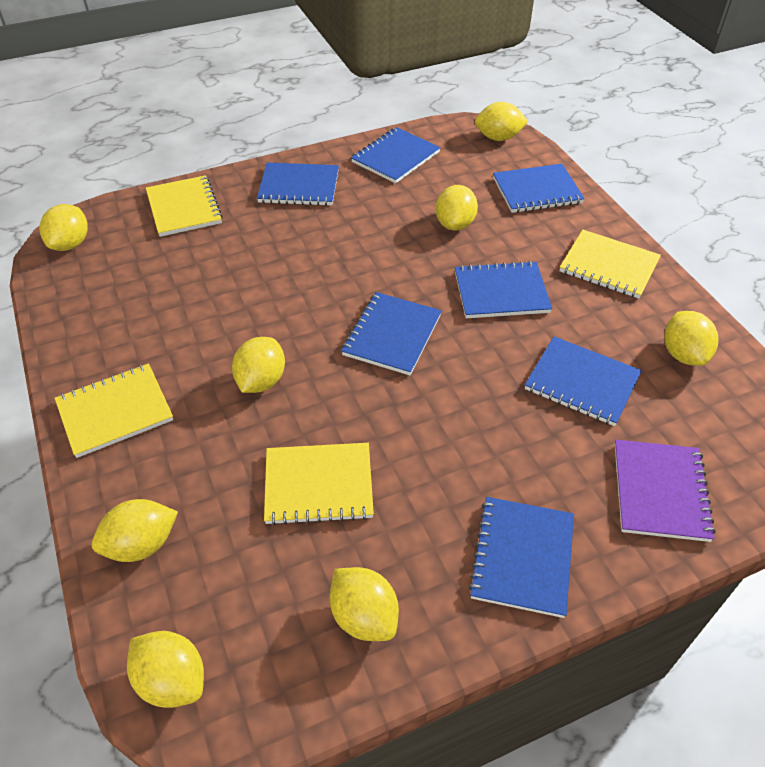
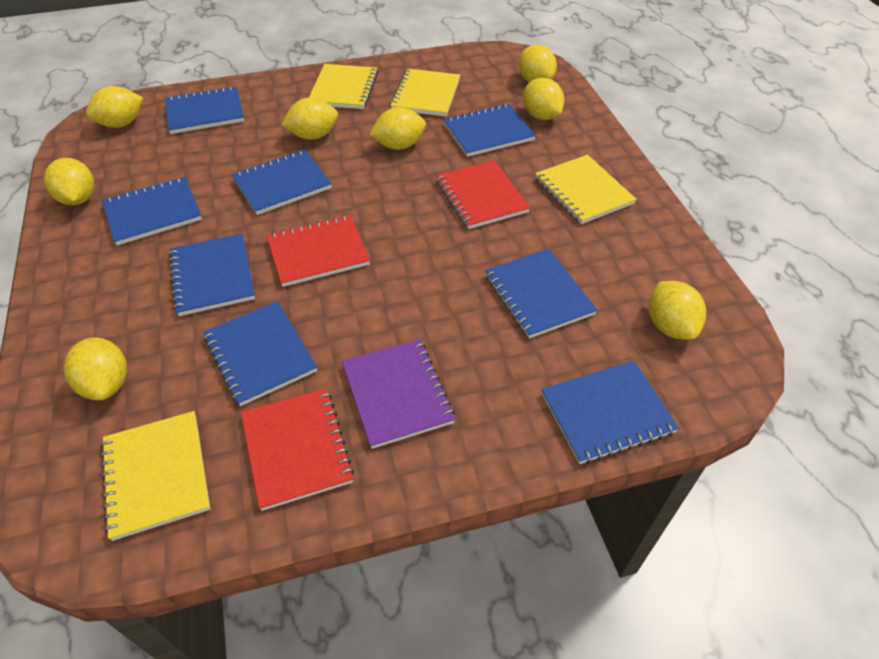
blue notebook: 7 -> 8
red notebook: 0 -> 3

